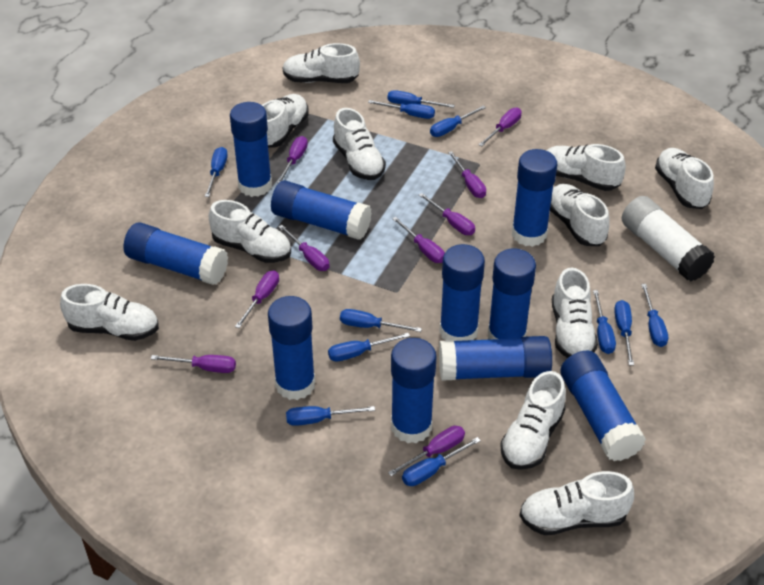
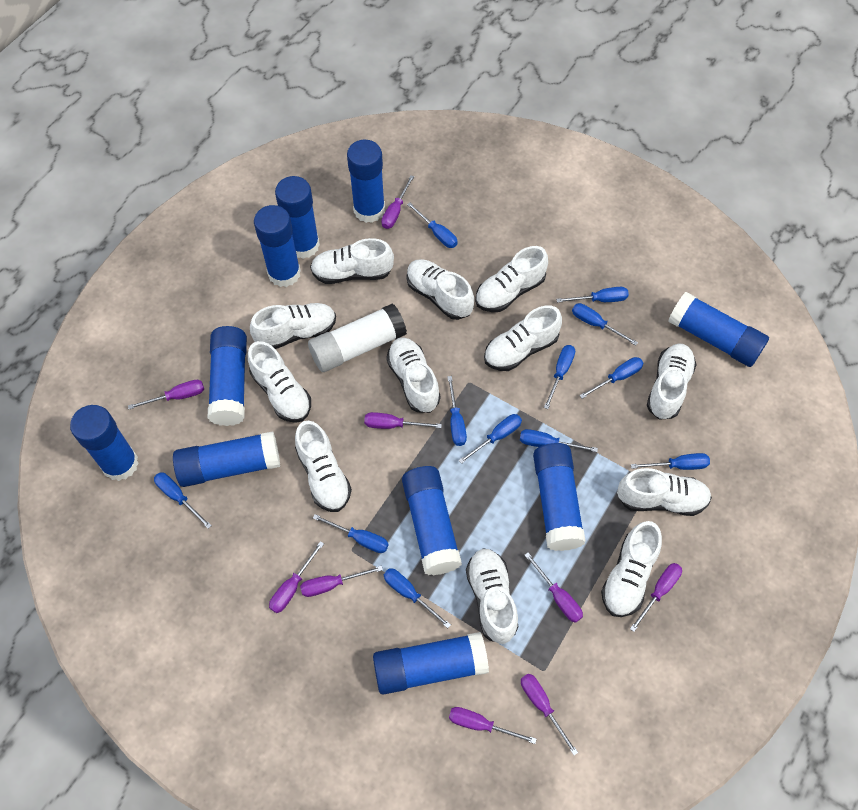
blue screwdriver: 11 -> 12
white shoe: 11 -> 12

